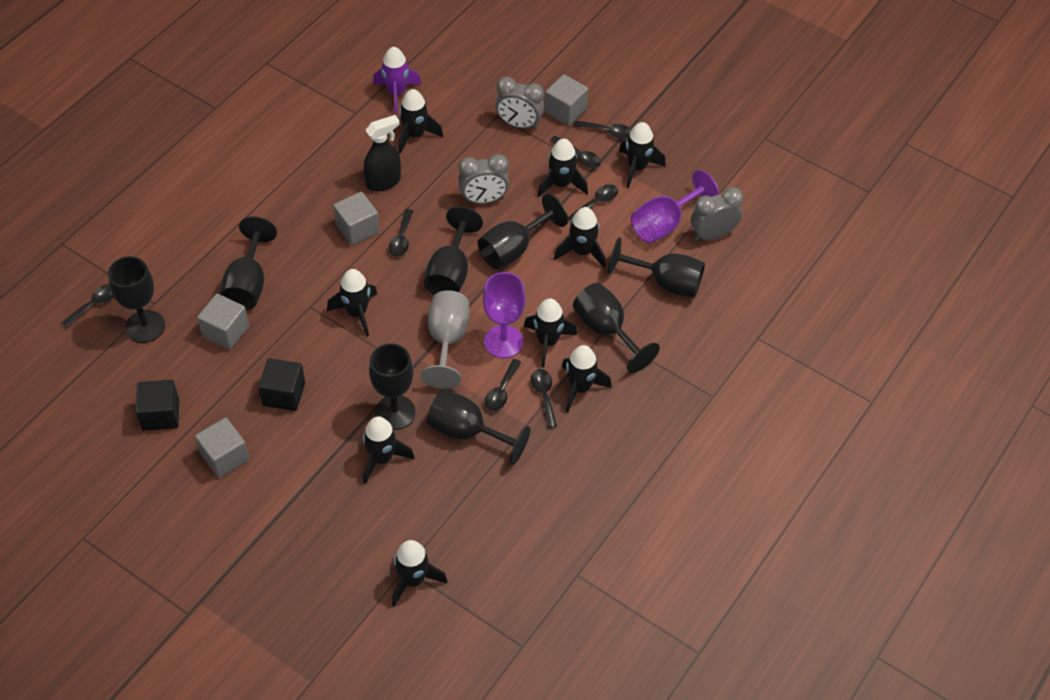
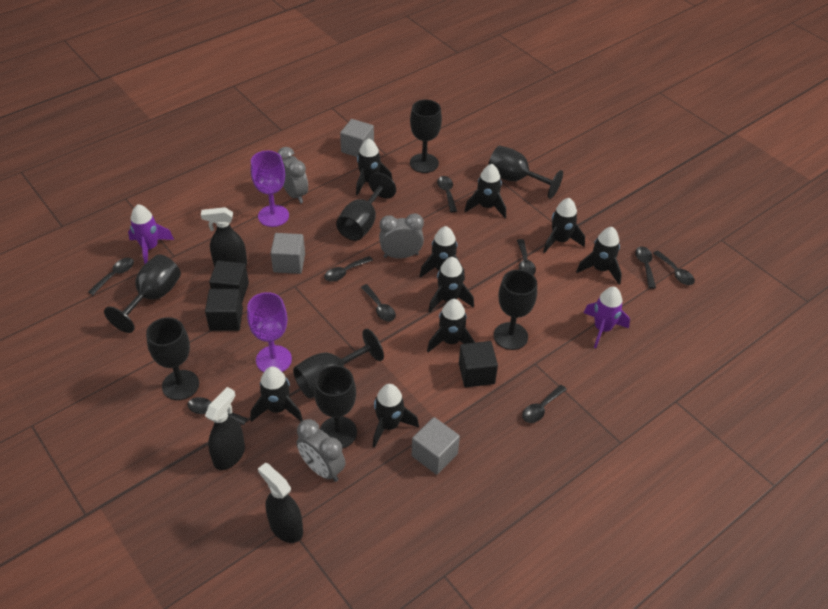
black cube: 2 -> 3
black spoon: 7 -> 9
black spray bottle: 1 -> 3
grey cube: 4 -> 3
grey goblet: 1 -> 0
purple rocket: 1 -> 2

